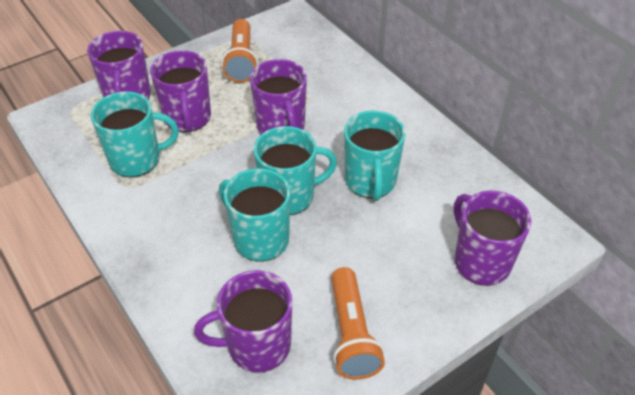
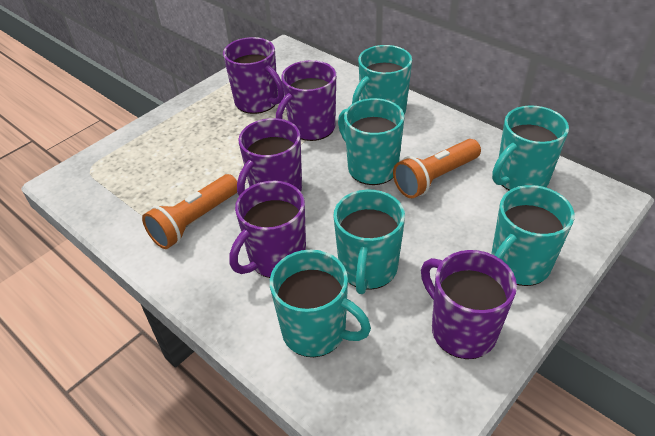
turquoise mug: 4 -> 6

